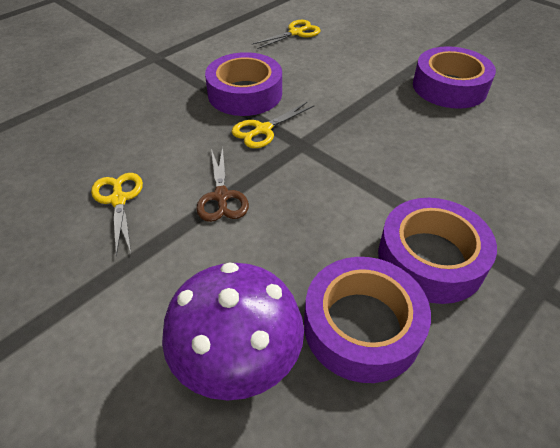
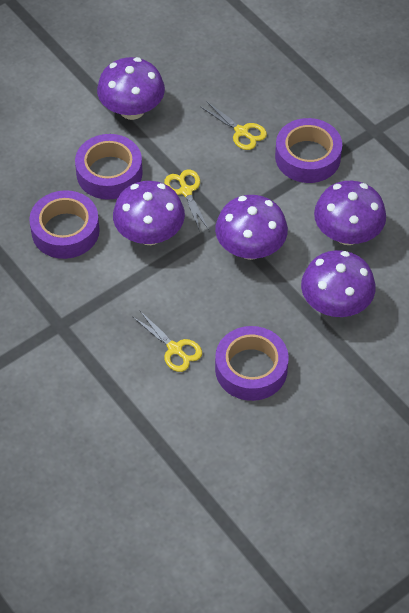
brown scissors: 1 -> 0
purple mushroom: 1 -> 5

